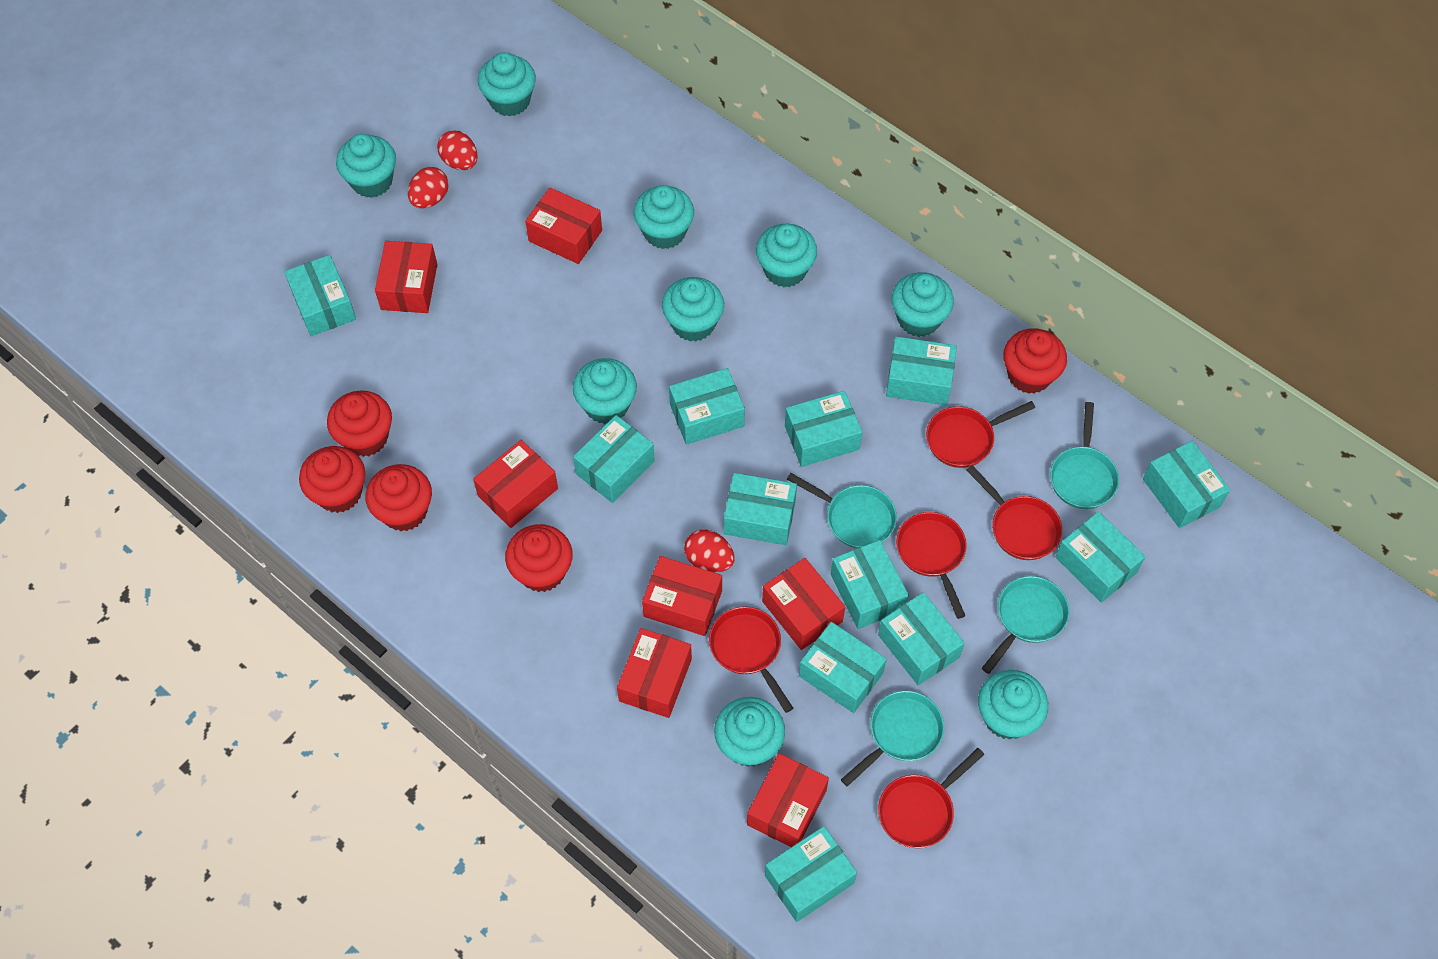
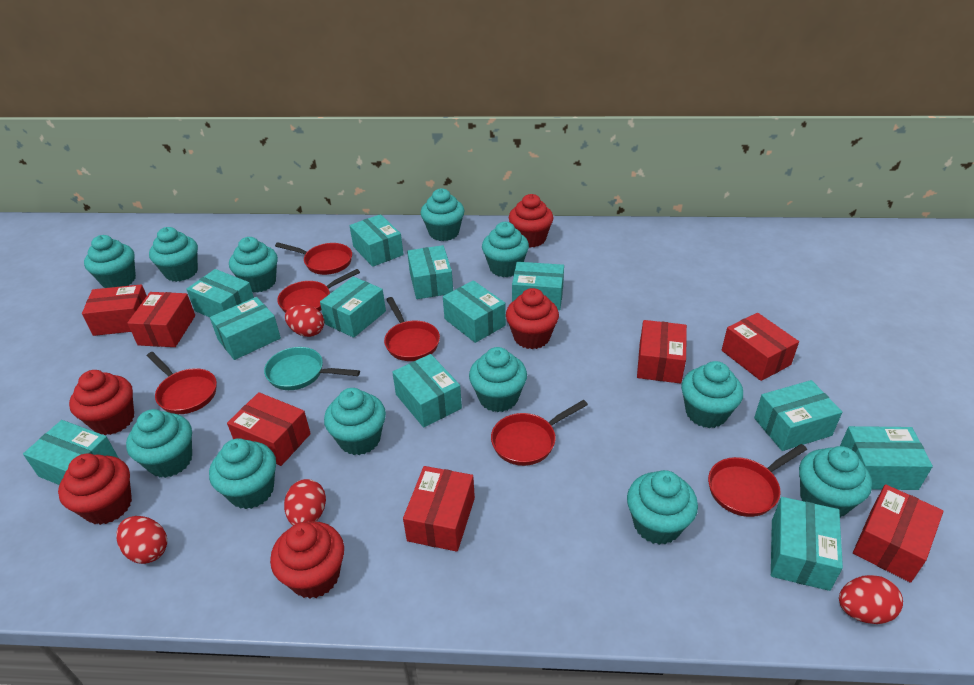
red egg: 3 -> 4
red pan: 5 -> 6
turquoise cupcake: 9 -> 12
turquoise pan: 4 -> 1

